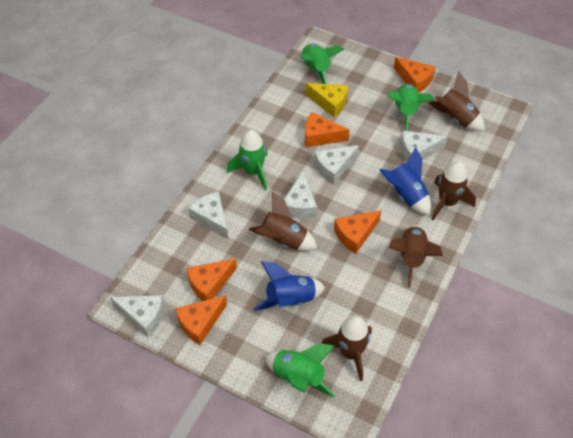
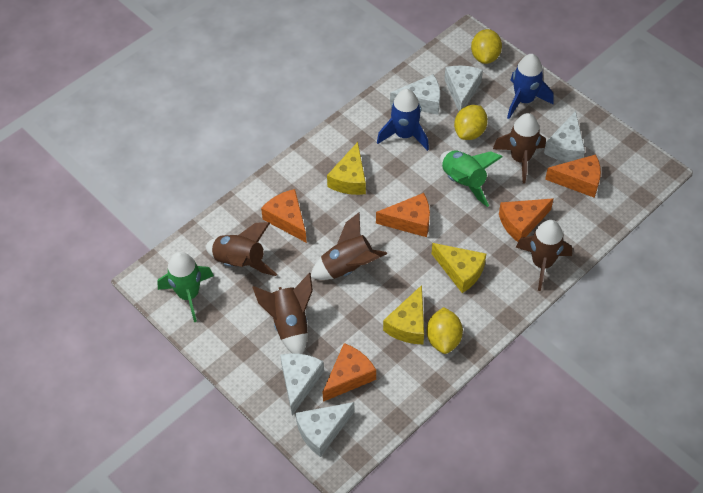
green rocket: 4 -> 2
yellow cheese: 1 -> 3
yellow lemon: 0 -> 3

